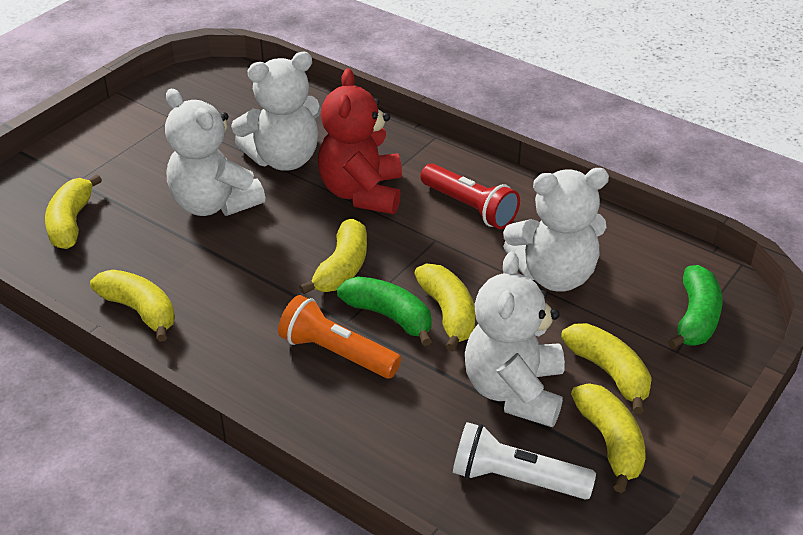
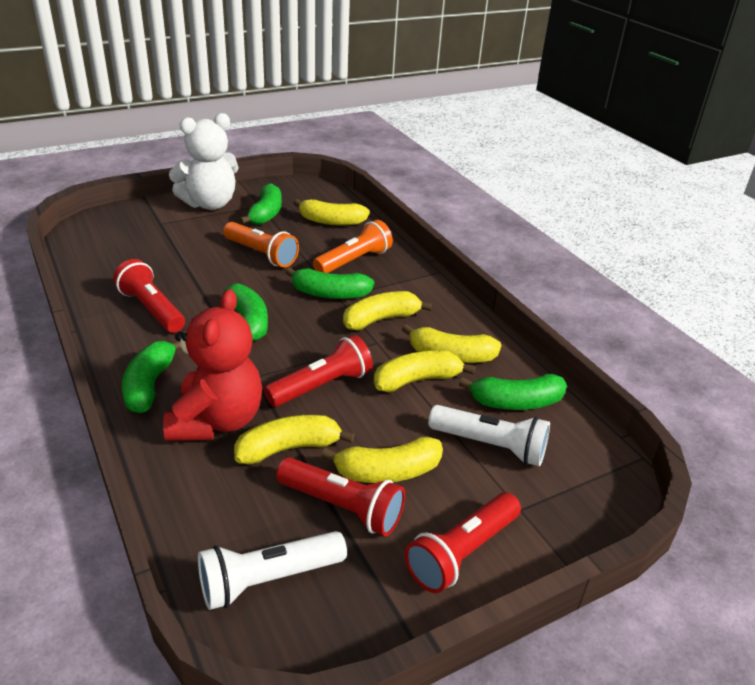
green banana: 2 -> 5
orange flashlight: 1 -> 2
red flashlight: 1 -> 4
white flashlight: 1 -> 2
white teddy bear: 4 -> 1

